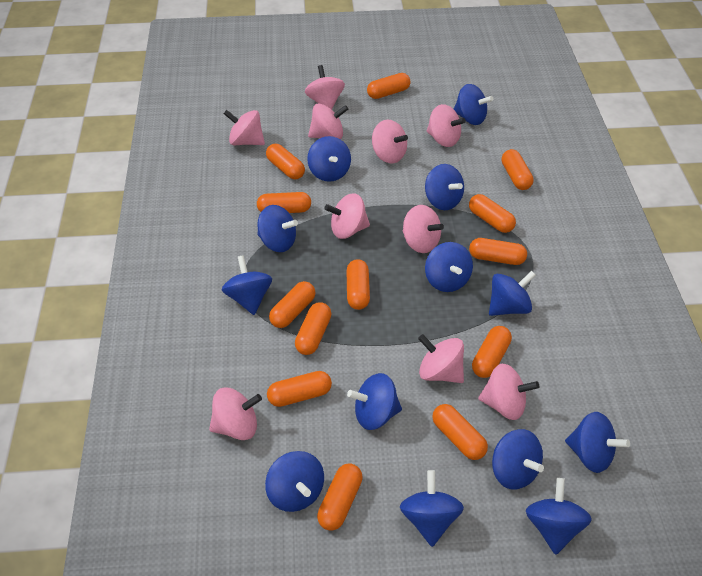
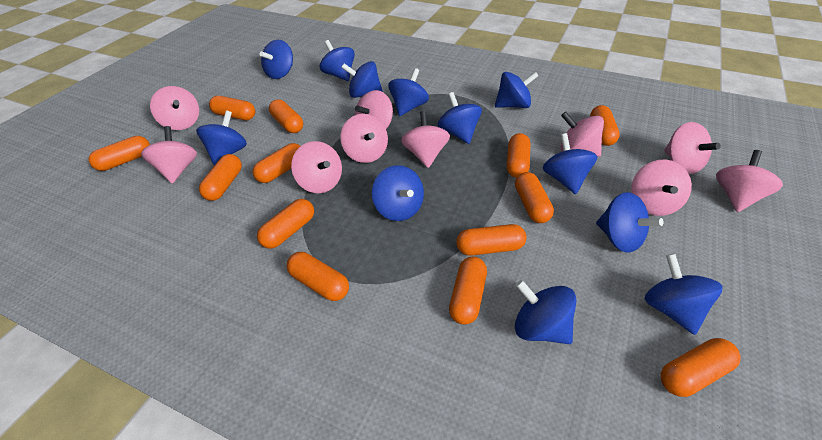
blue spinning top: 13 -> 12

